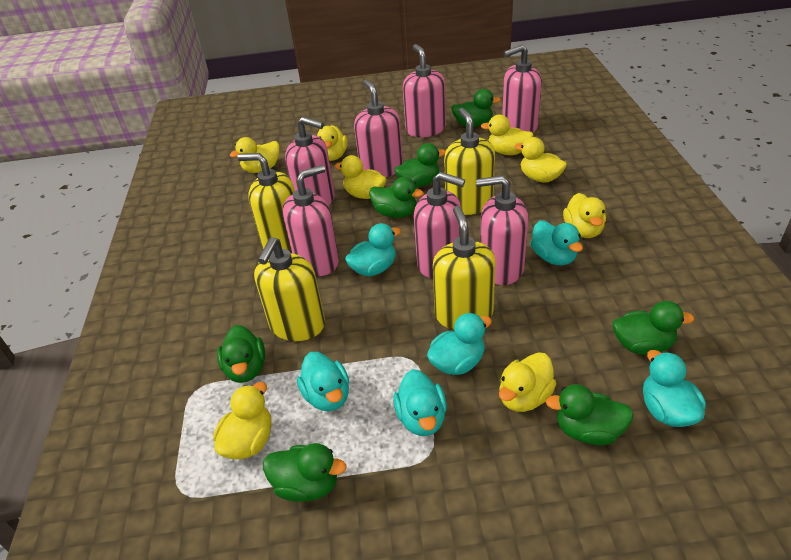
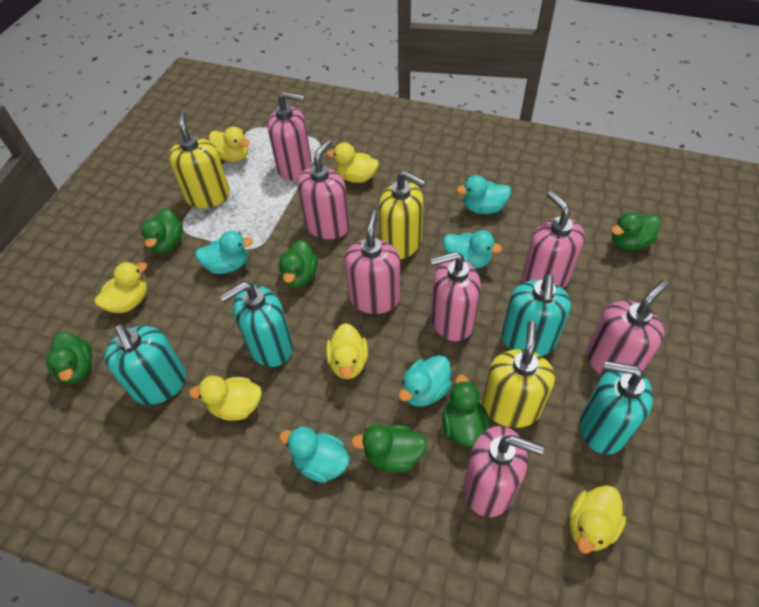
green duck: 7 -> 6
turquoise duck: 6 -> 5
turquoise soap dispenser: 0 -> 4
yellow duck: 8 -> 6
yellow soap dispenser: 4 -> 3

